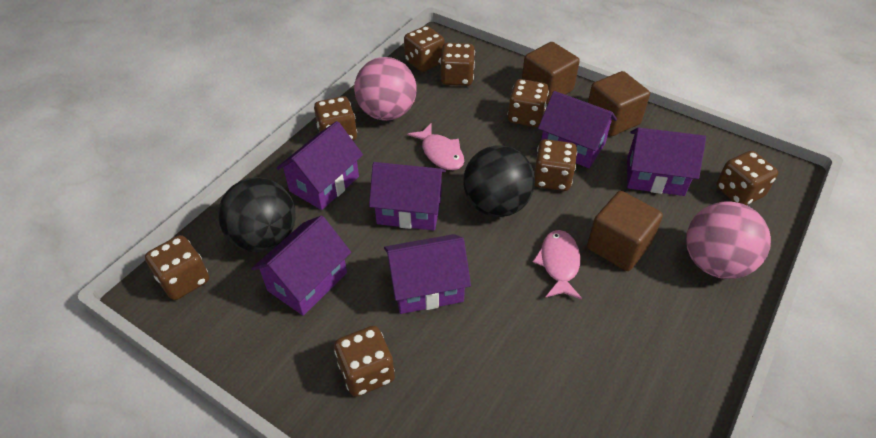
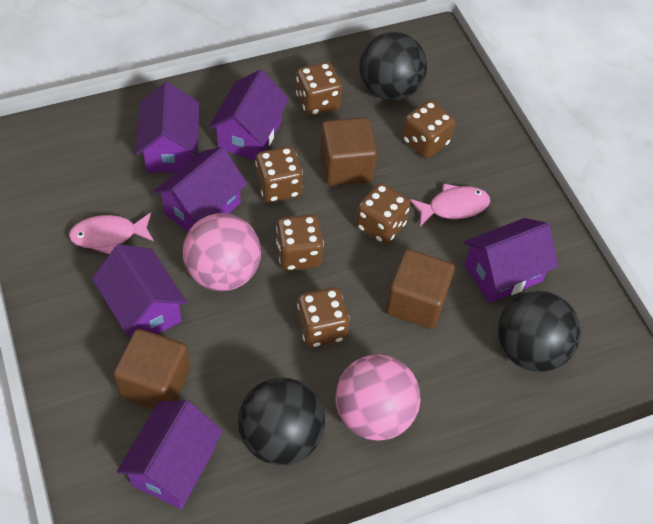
black ball: 2 -> 3
brown dice: 8 -> 6

